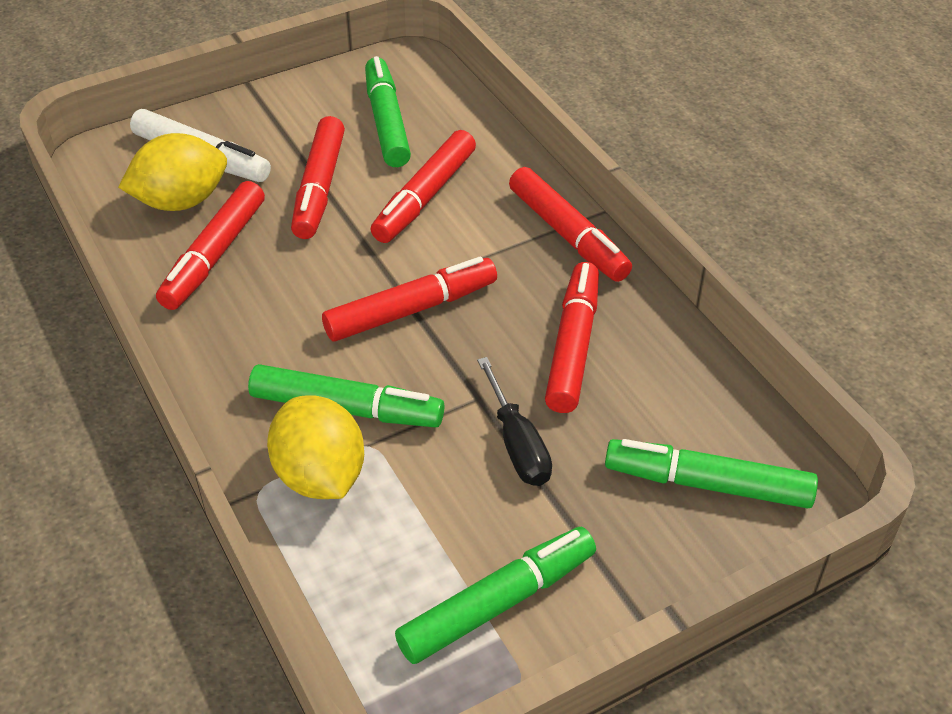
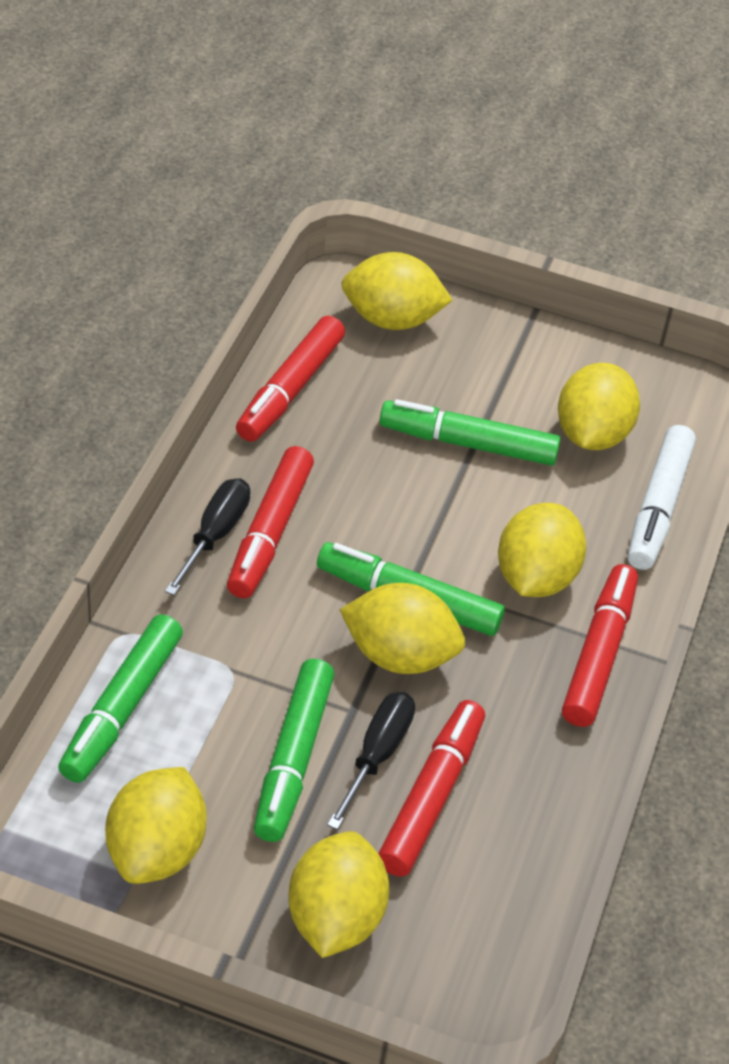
black screwdriver: 1 -> 2
red marker: 6 -> 4
yellow lemon: 2 -> 6

